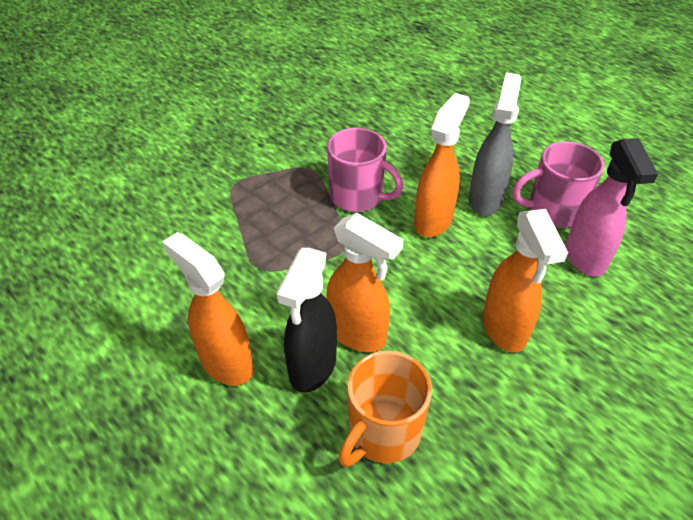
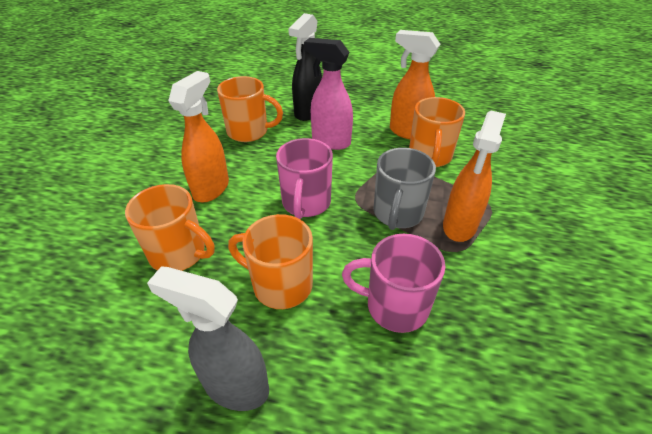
grey mug: 0 -> 1
orange mug: 1 -> 4
orange spray bottle: 4 -> 3

